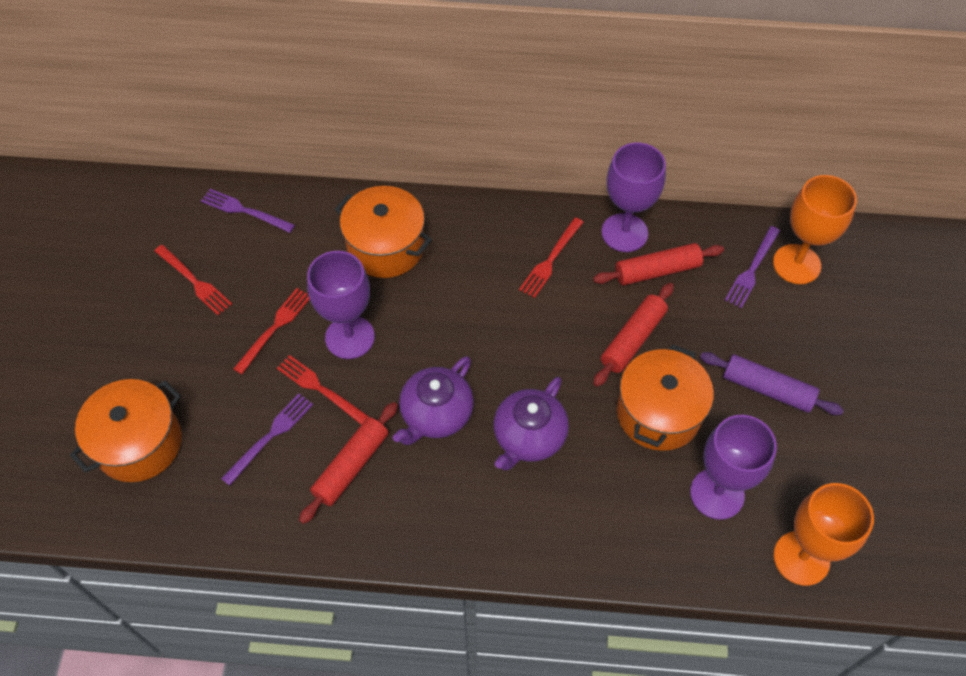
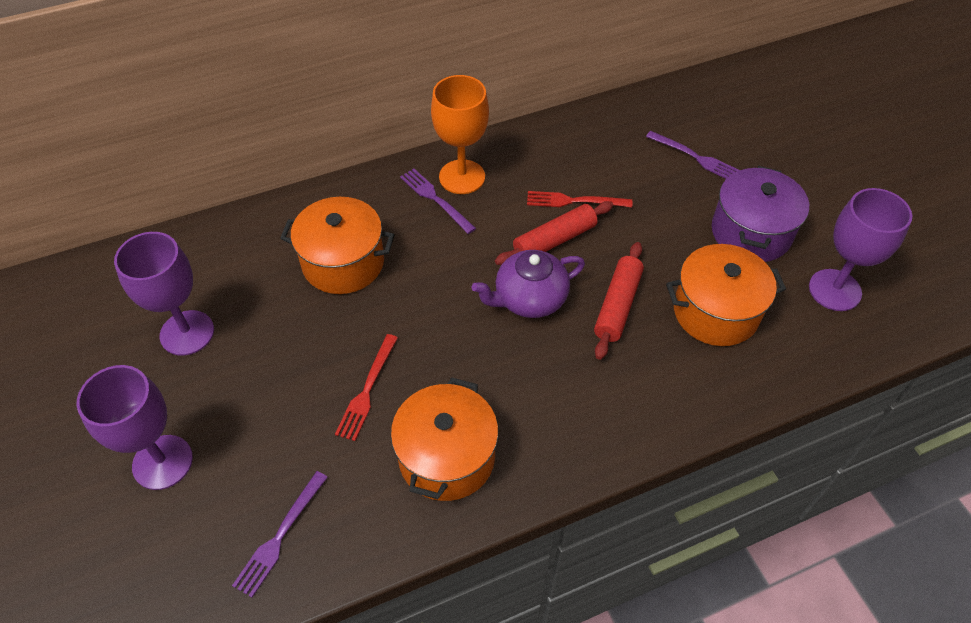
orange goblet: 2 -> 1
purple pot: 0 -> 1
purple rolling pin: 1 -> 0
purple teapot: 2 -> 1
red fork: 4 -> 2
red rolling pin: 3 -> 2

